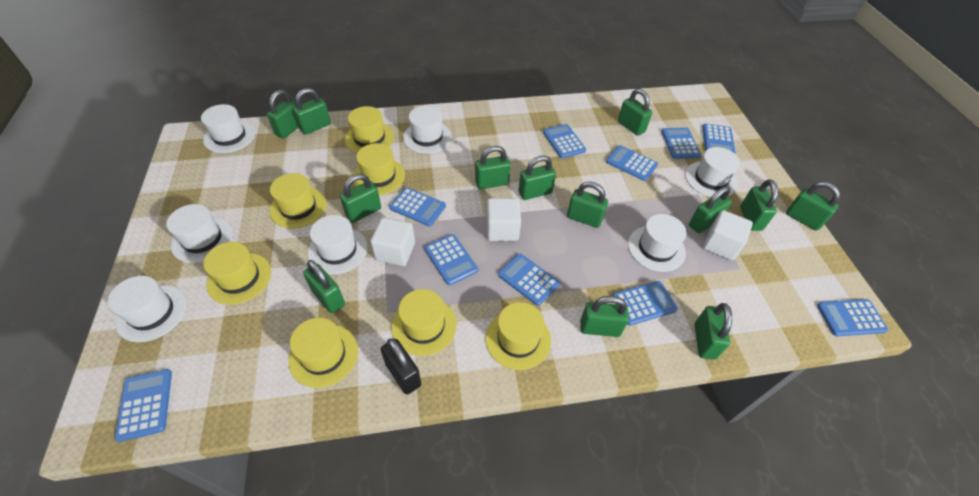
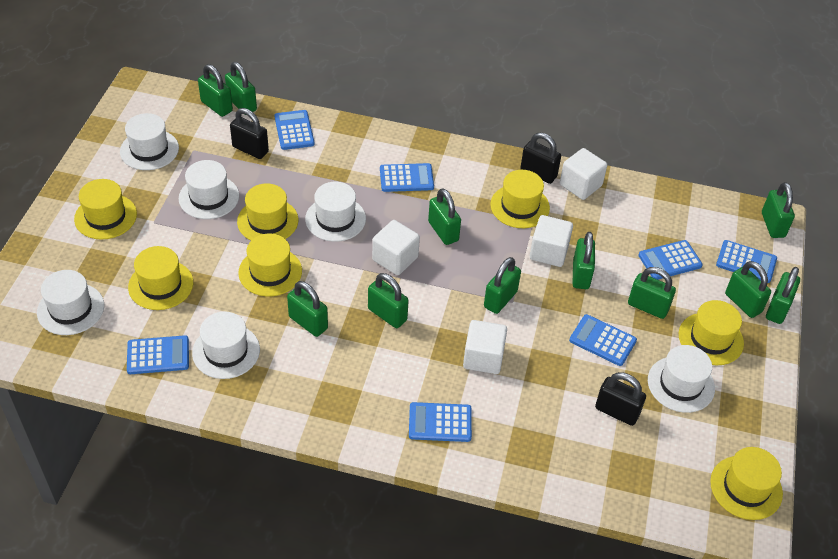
black padlock: 1 -> 3
blue calculator: 10 -> 7
green padlock: 13 -> 11
white cube: 3 -> 4
white hat: 7 -> 6

